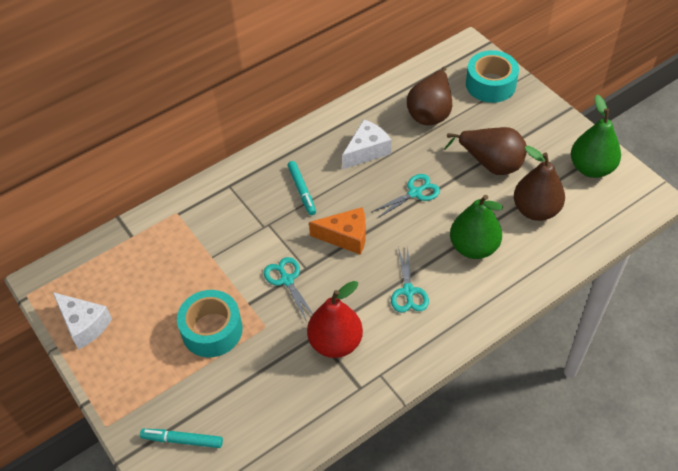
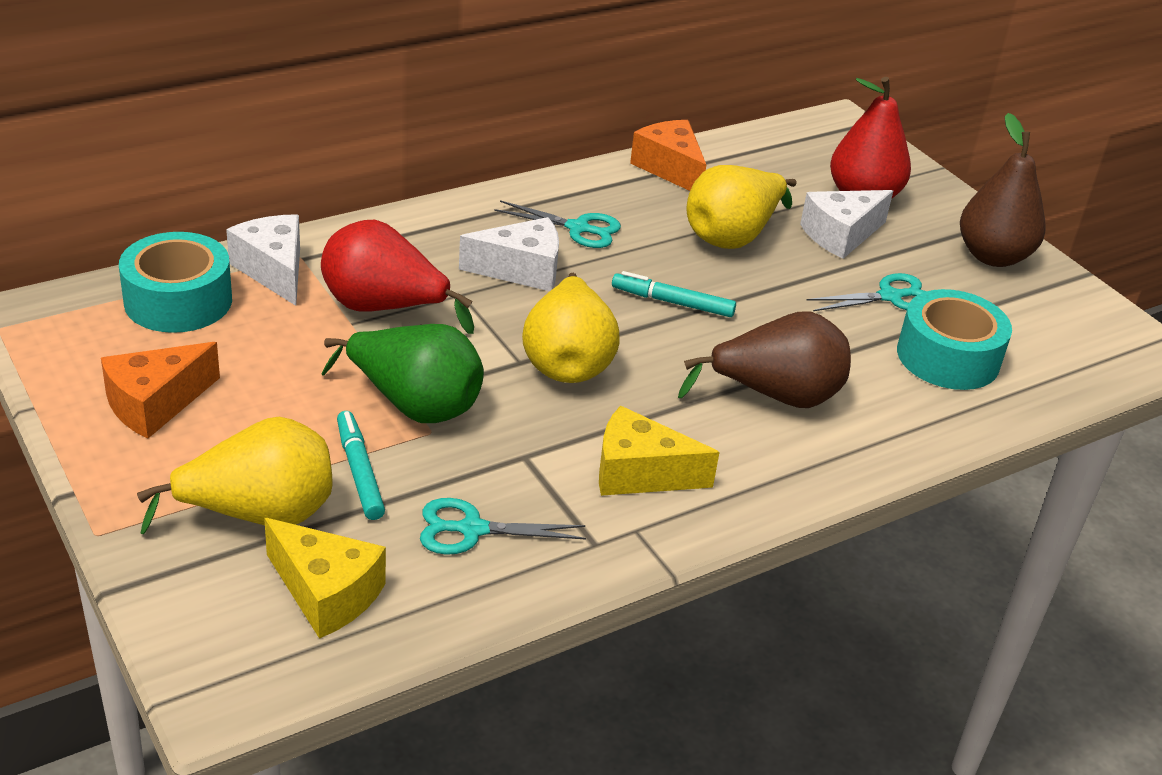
brown pear: 3 -> 2
green pear: 2 -> 1
orange cheese: 1 -> 2
red pear: 1 -> 2
white cheese: 2 -> 3
yellow cheese: 0 -> 2
yellow pear: 0 -> 3

